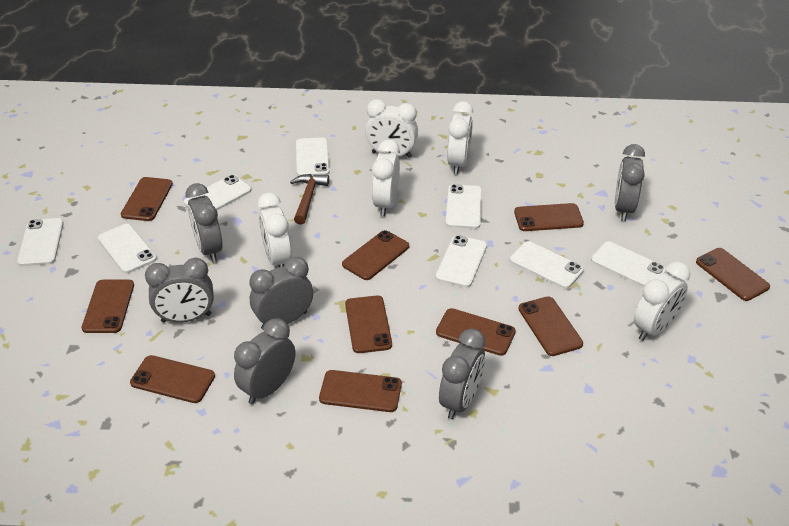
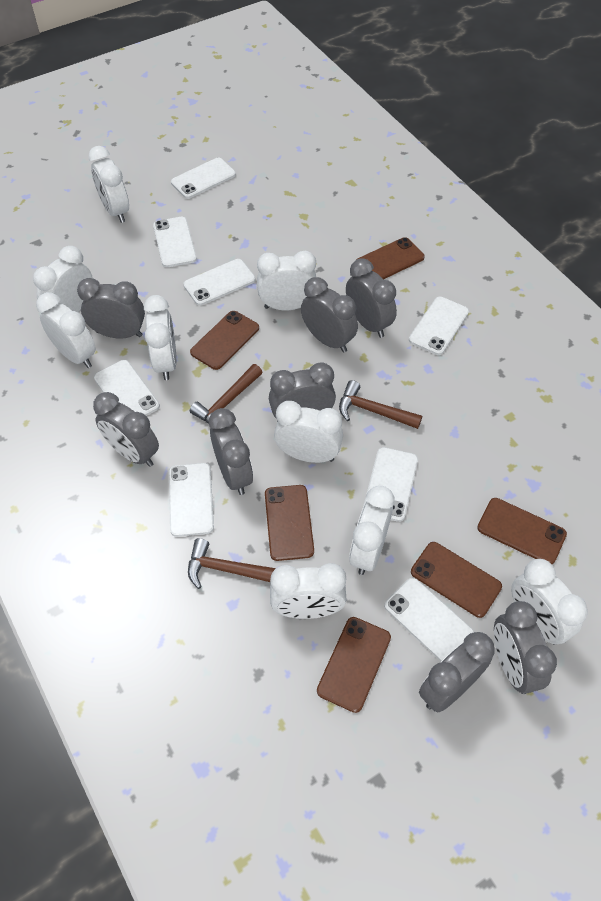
brown hammer: 1 -> 3
brown phone: 10 -> 6
grey clock: 6 -> 8
white clock: 5 -> 9

